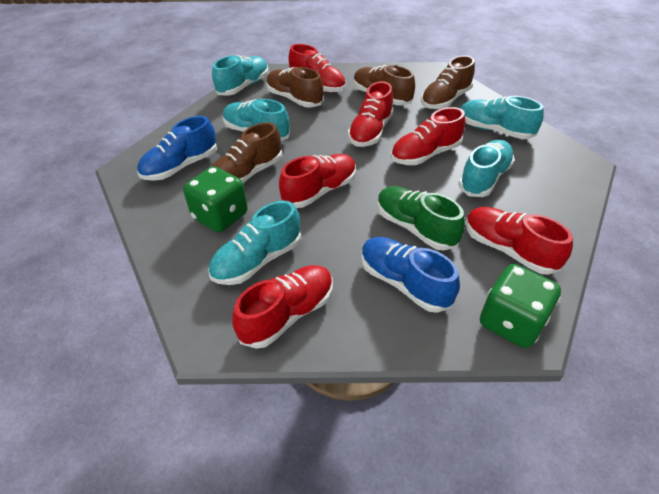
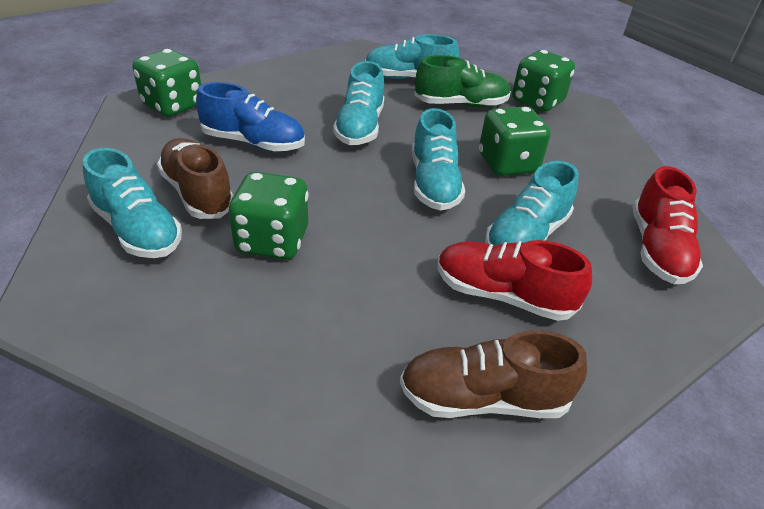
blue shoe: 2 -> 1
brown shoe: 4 -> 2
green dice: 2 -> 4
red shoe: 6 -> 2

